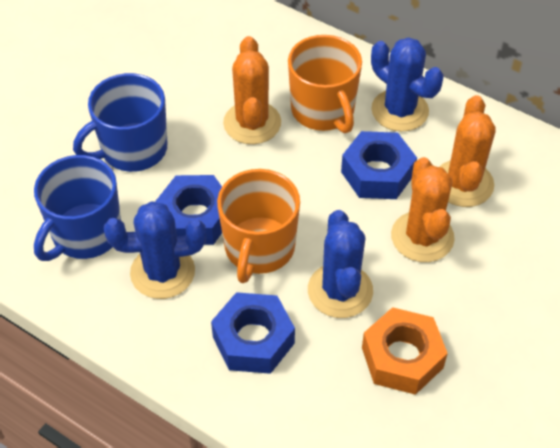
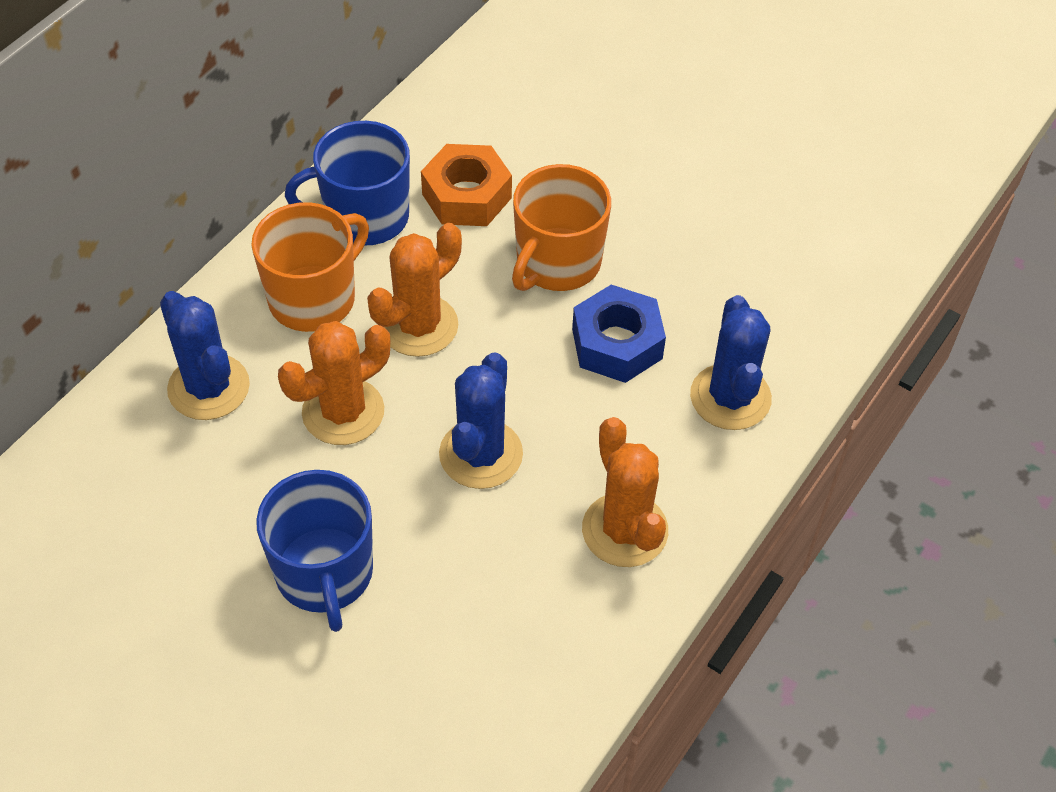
blue nut: 3 -> 1

